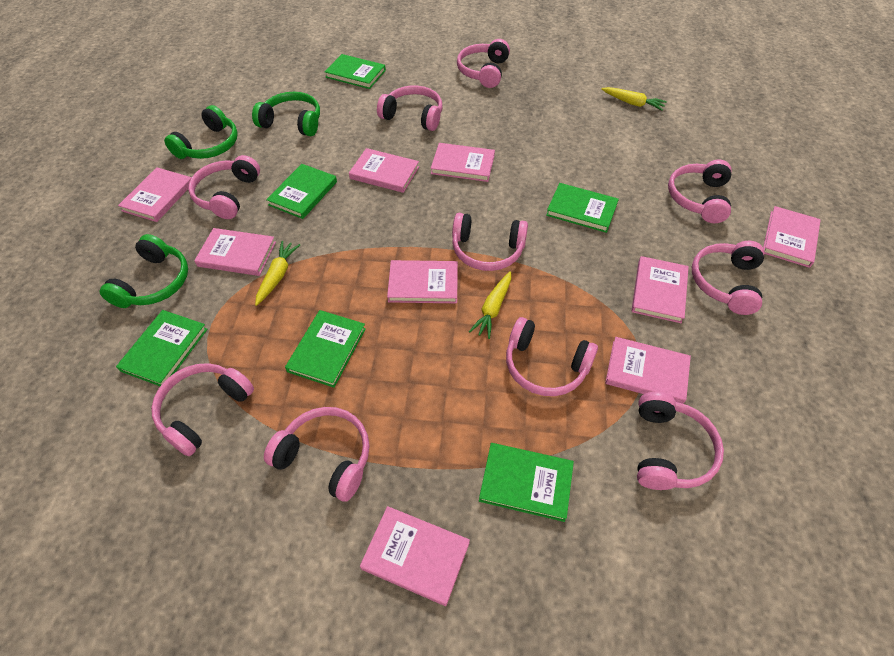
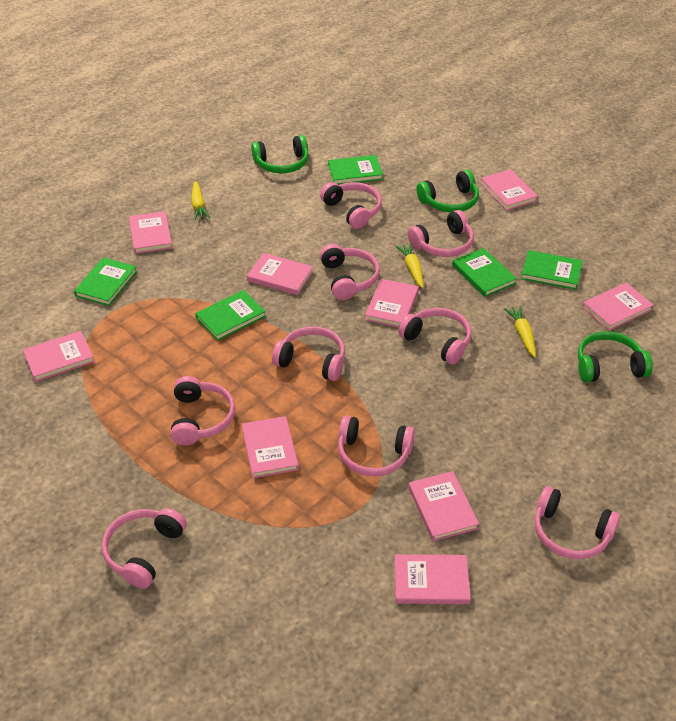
green book: 6 -> 5
pink headphones: 10 -> 9

